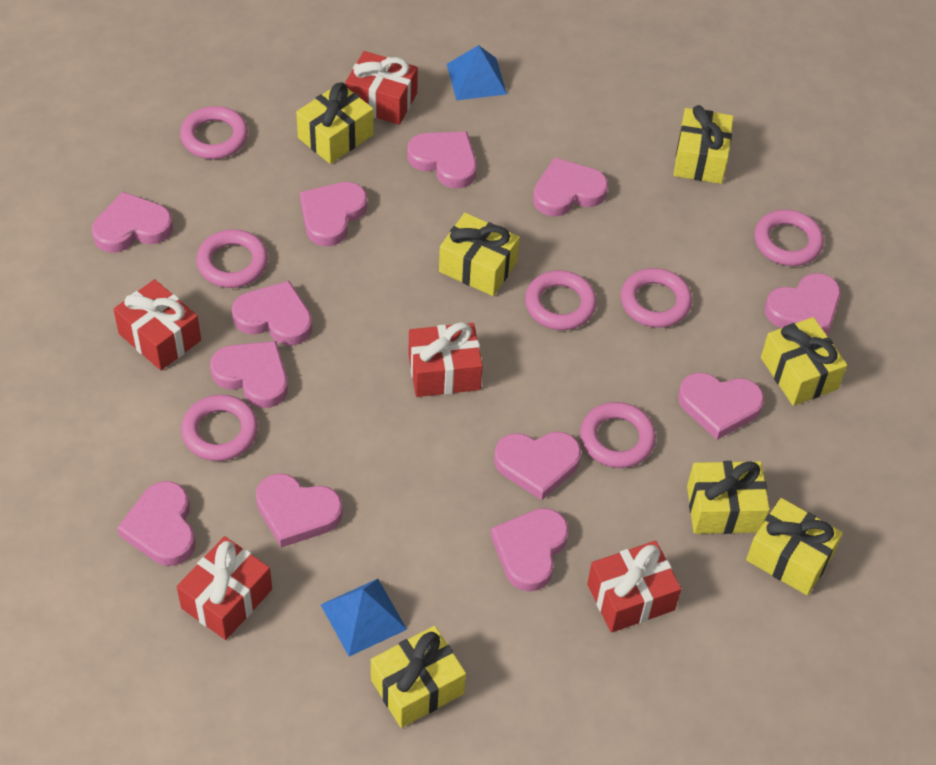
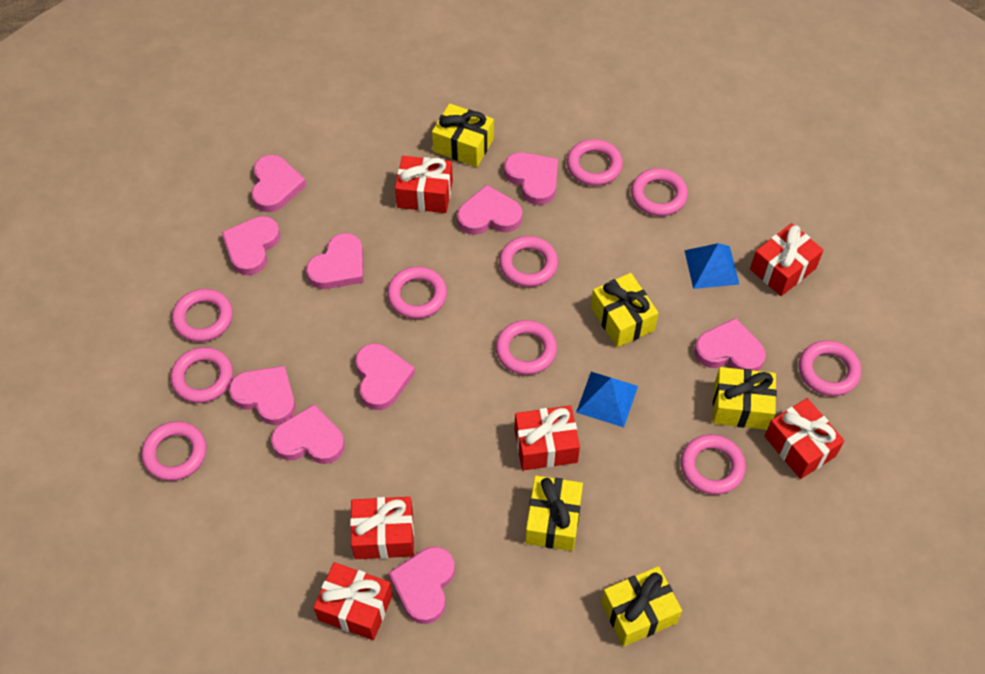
pink heart: 12 -> 10
pink ring: 7 -> 10
red gift: 5 -> 6
yellow gift: 7 -> 5

